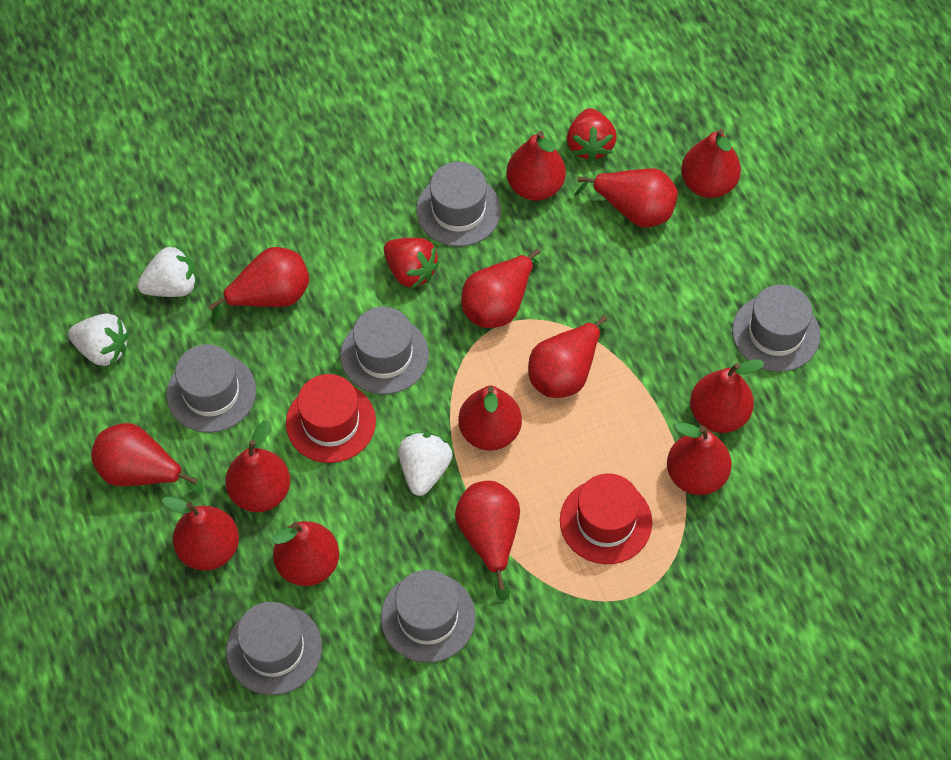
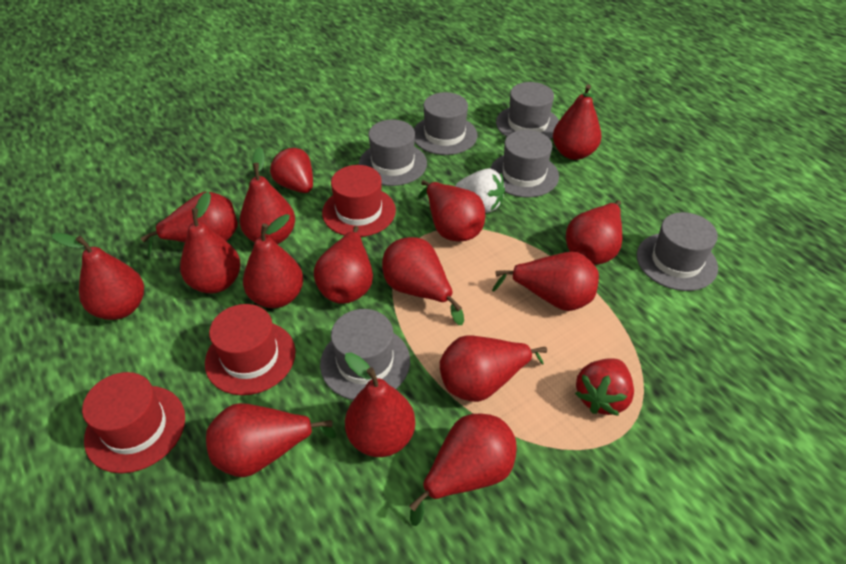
red hat: 2 -> 3
red pear: 14 -> 15
white strawberry: 3 -> 1

